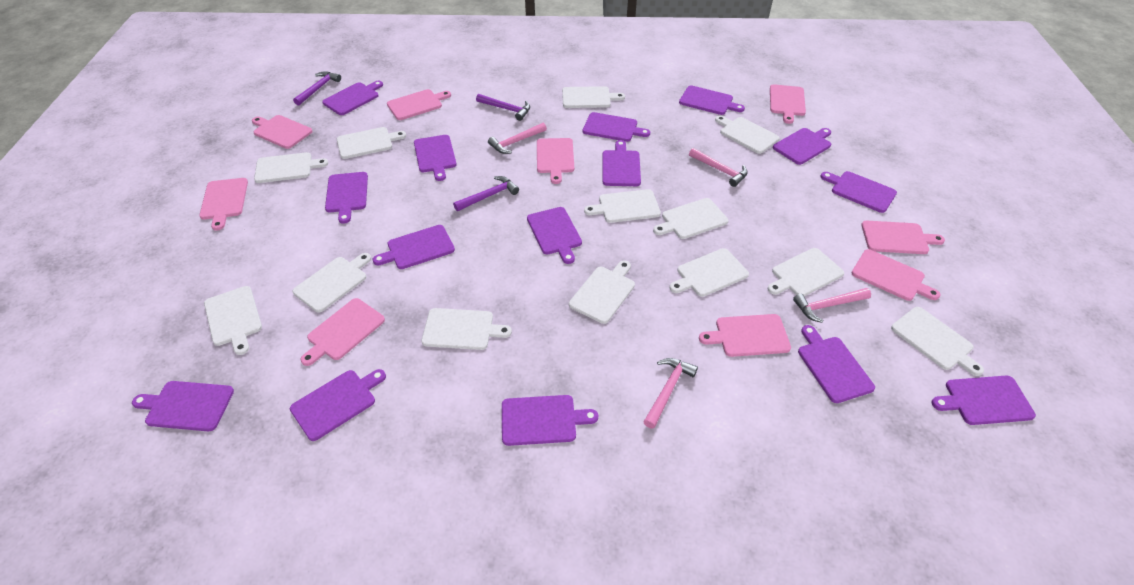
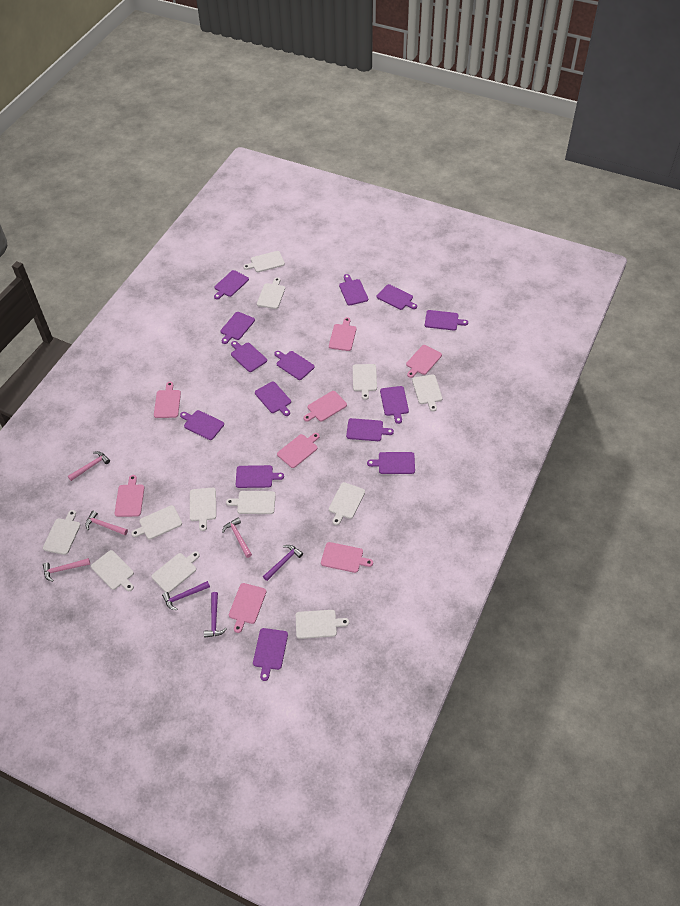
pink cutting board: 9 -> 8
purple cutting board: 15 -> 14
white cutting board: 13 -> 12

